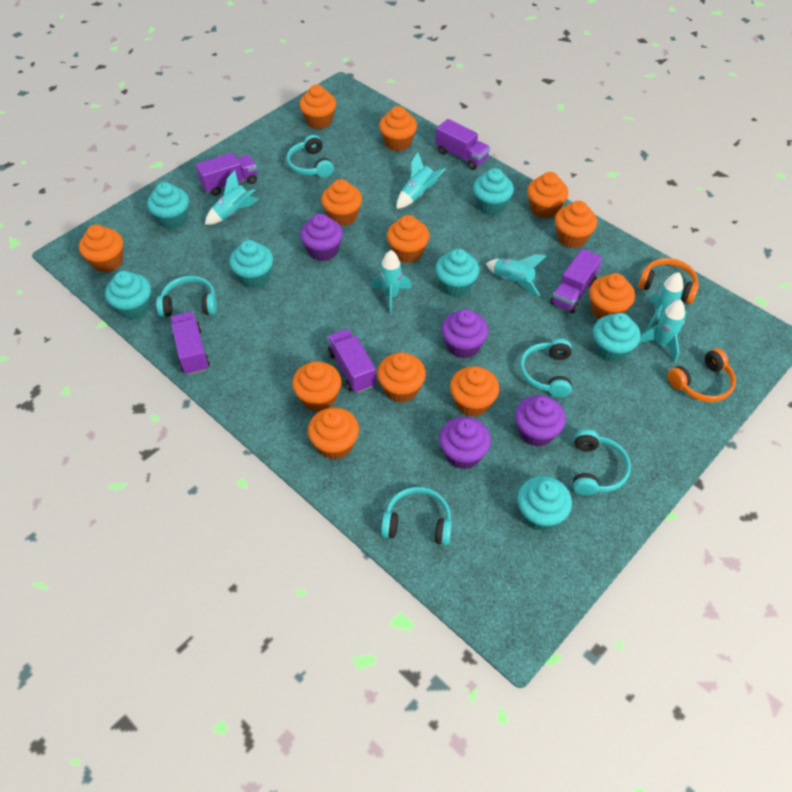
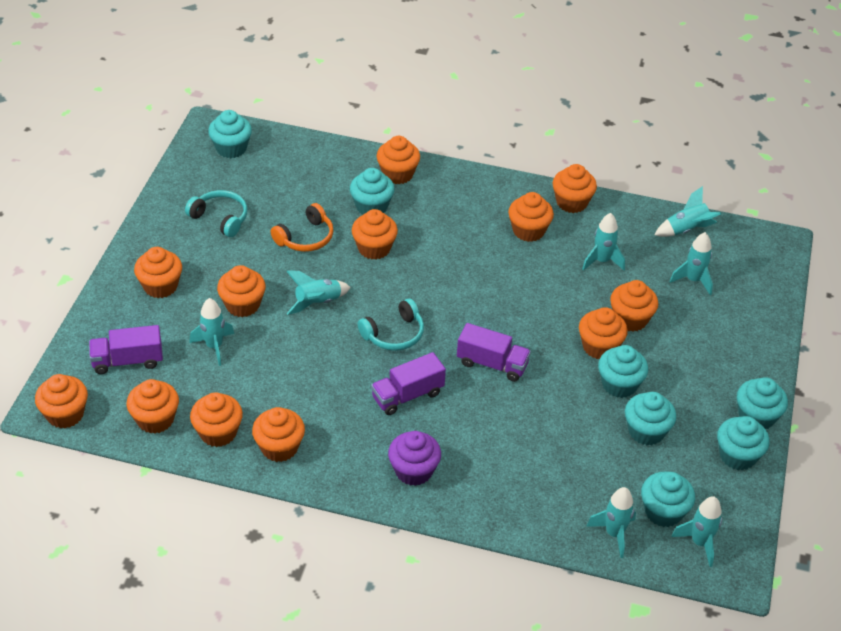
orange headphones: 2 -> 1
purple cupcake: 4 -> 1
purple truck: 5 -> 3
turquoise headphones: 5 -> 2
turquoise rocket: 6 -> 7

